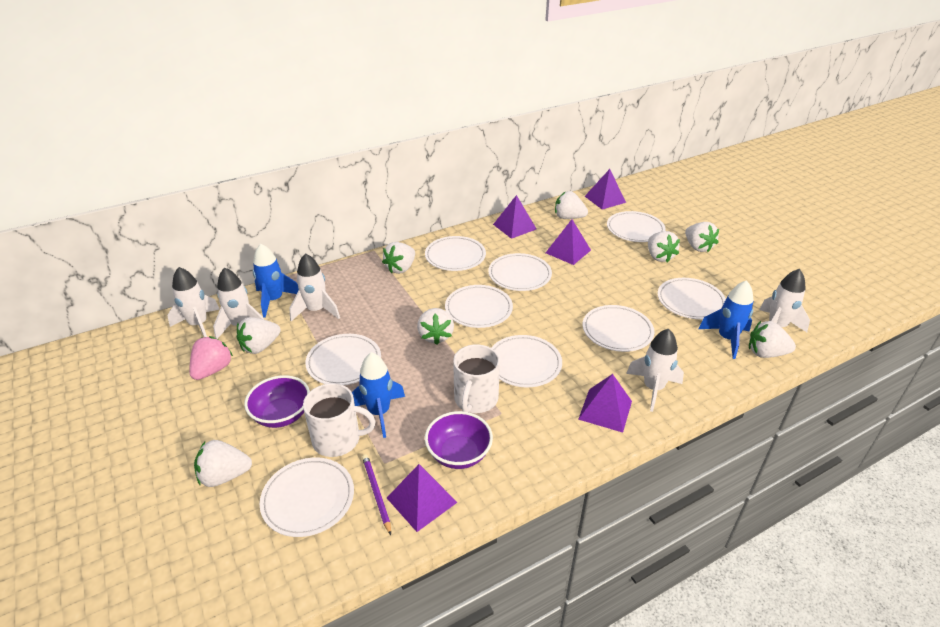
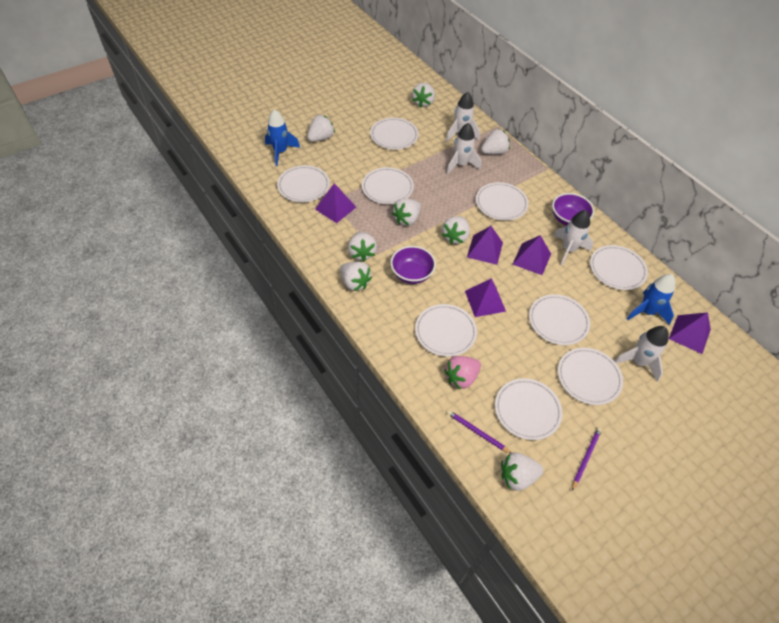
blue rocket: 3 -> 2
purple pencil: 1 -> 2
white mug: 2 -> 0
white rocket: 5 -> 4

